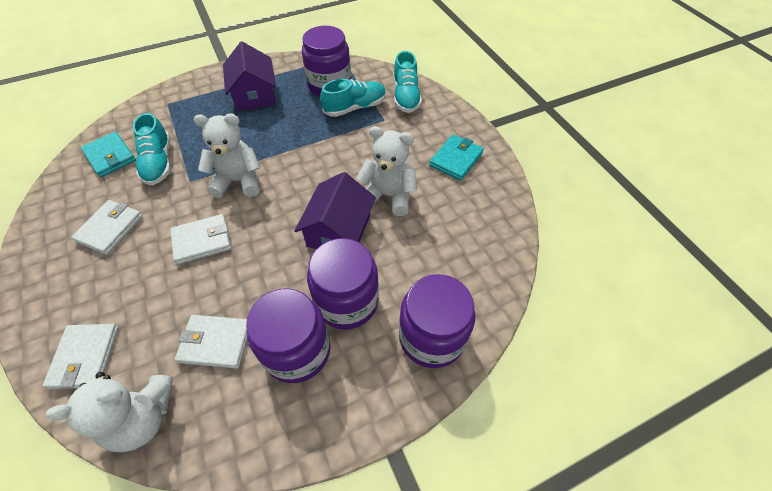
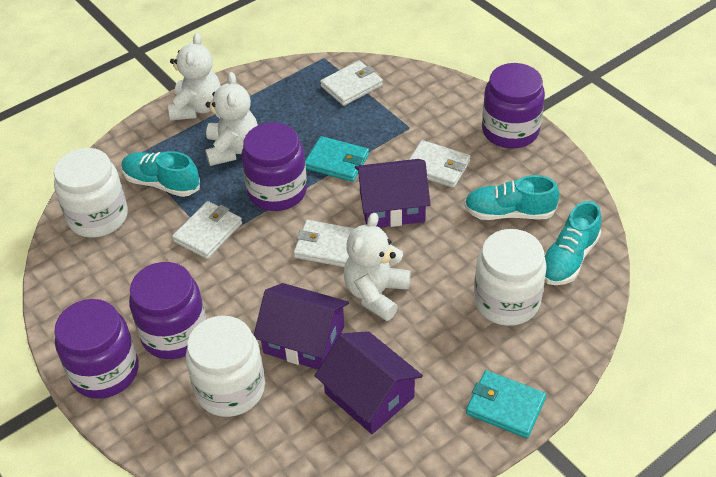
purple house: 2 -> 3
white jar: 0 -> 3

